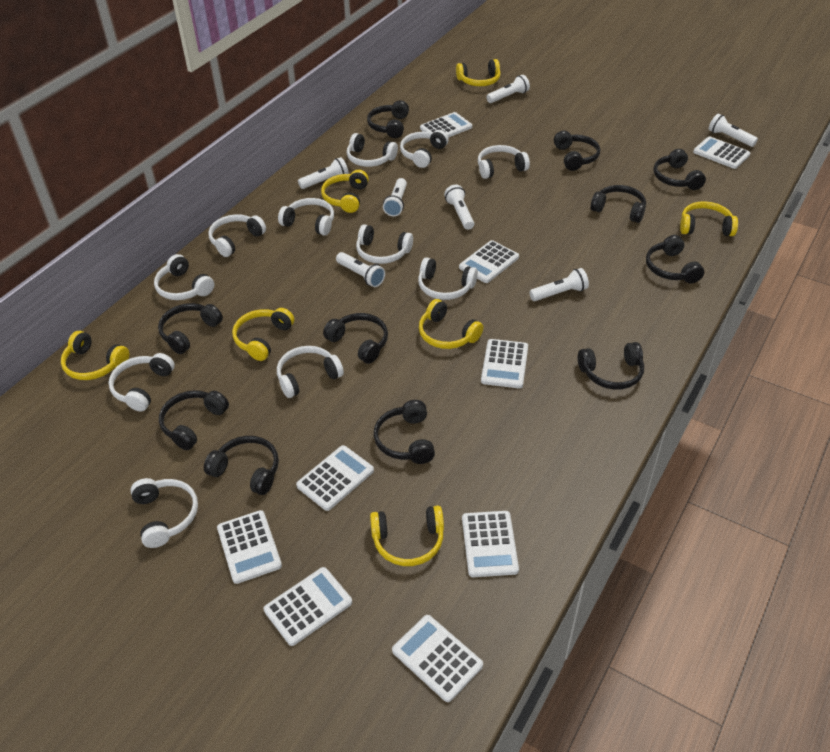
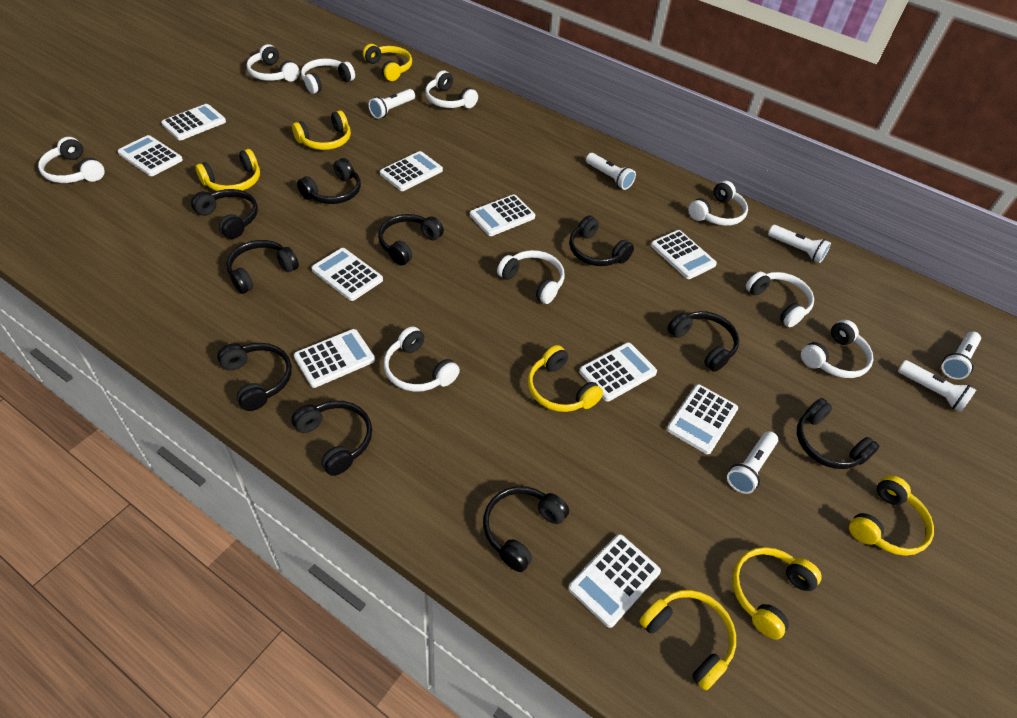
black headphones: 11 -> 10
white calculator: 9 -> 10
white flashlight: 7 -> 6
white headphones: 11 -> 9

